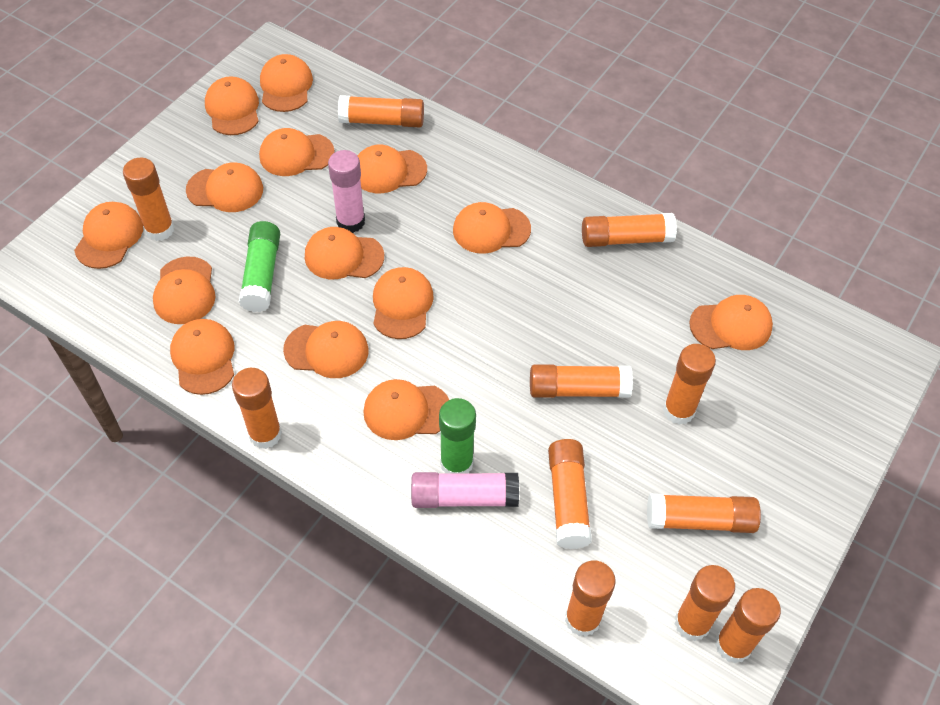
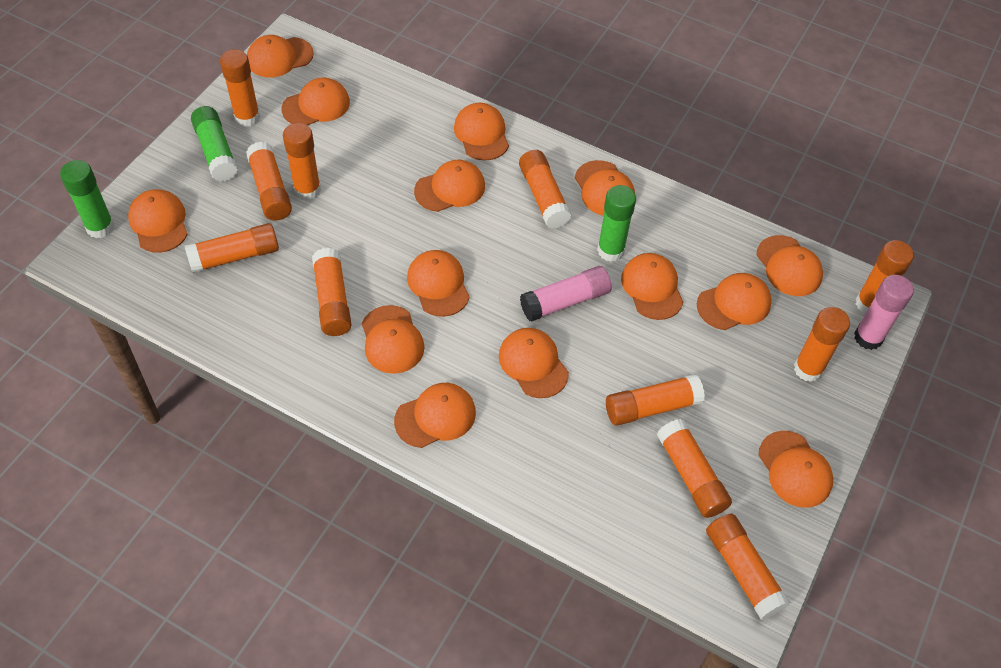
green glue stick: 2 -> 3

